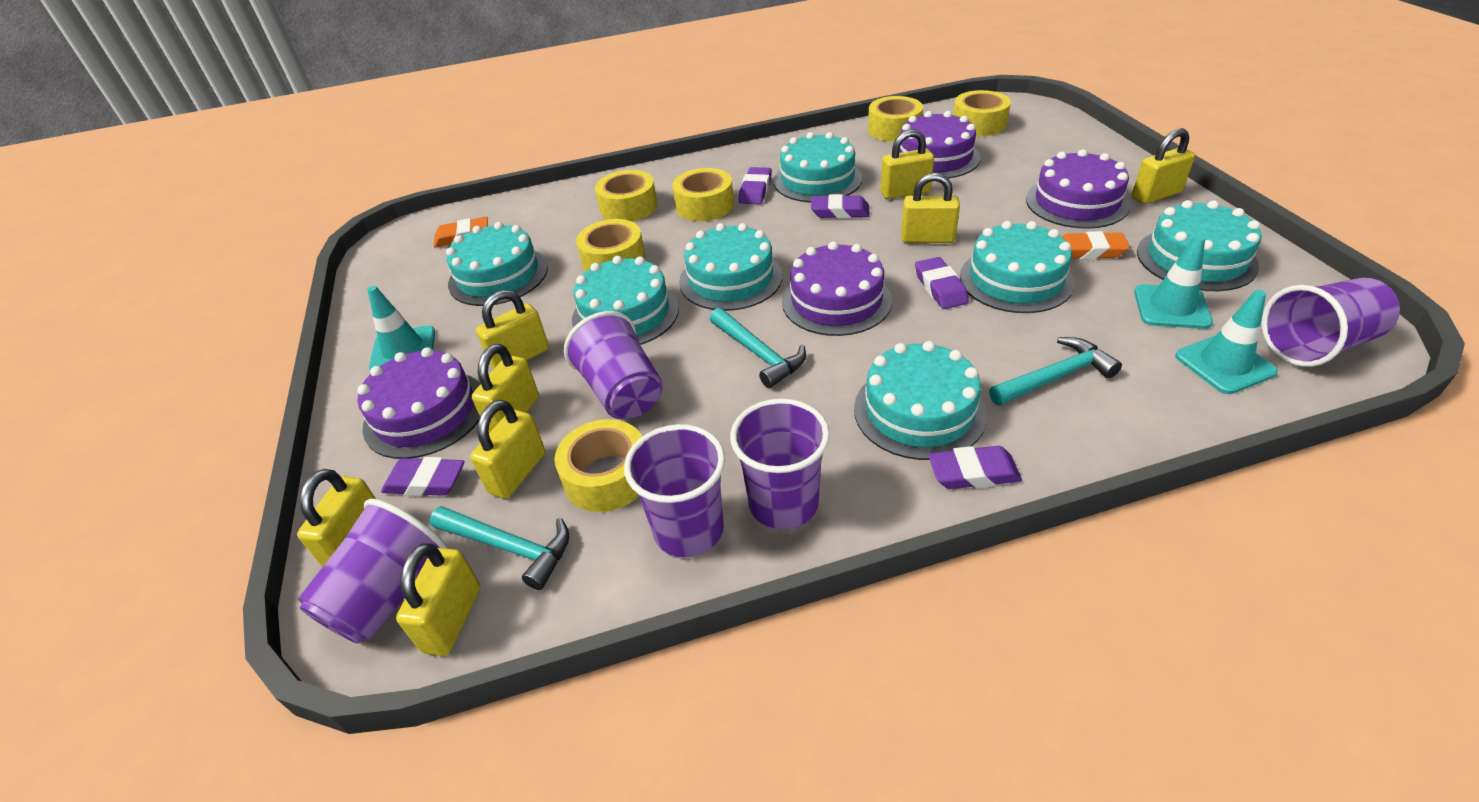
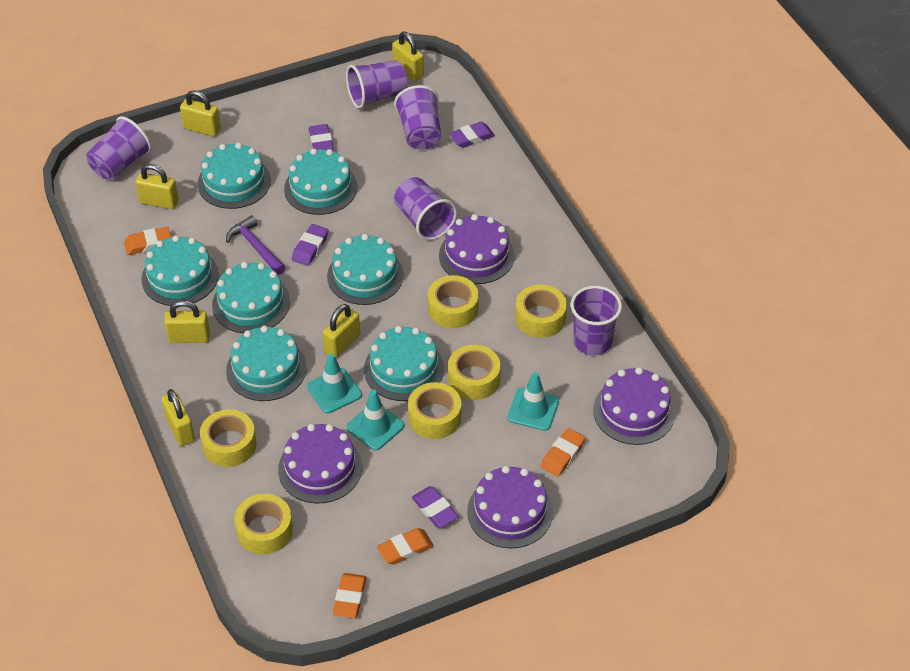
orange eraser: 2 -> 4
purple eraser: 5 -> 4
purple hammer: 0 -> 1
turquoise hammer: 3 -> 0
yellow padlock: 8 -> 6

